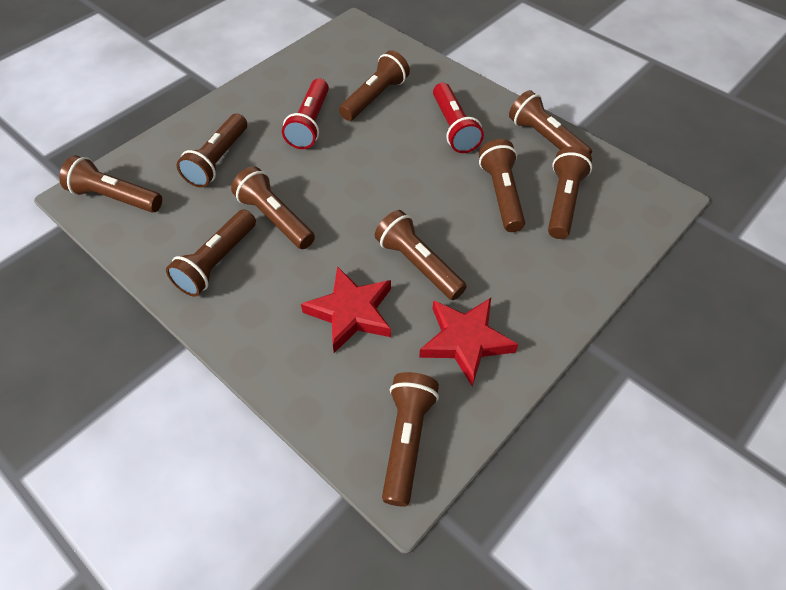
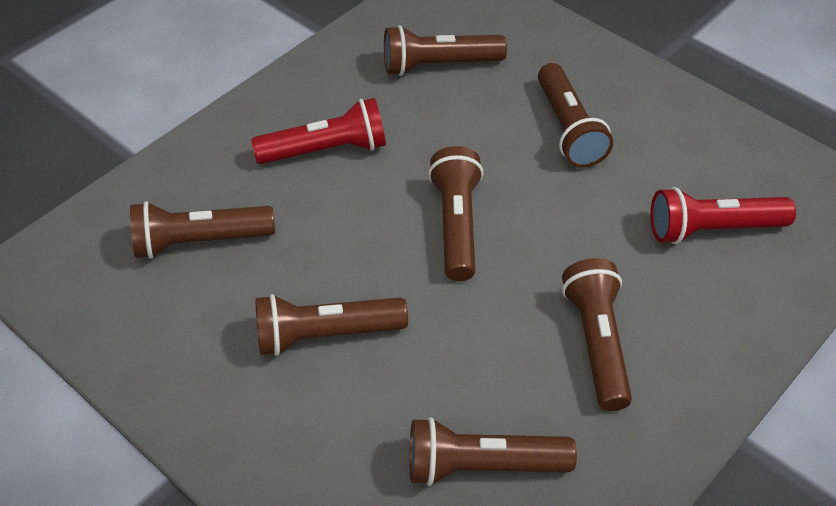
brown flashlight: 10 -> 7
red star: 2 -> 0

